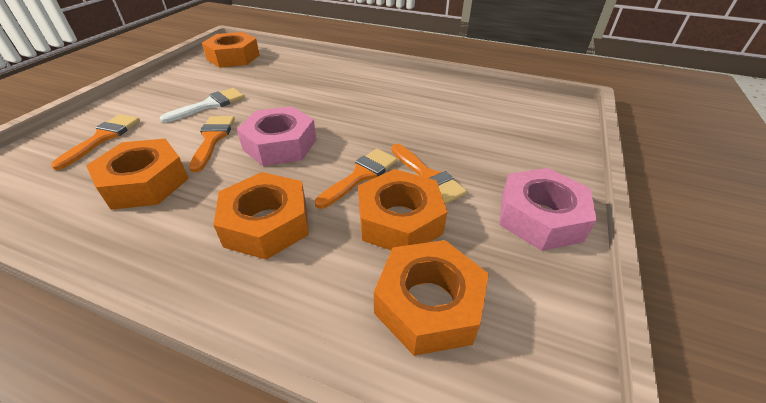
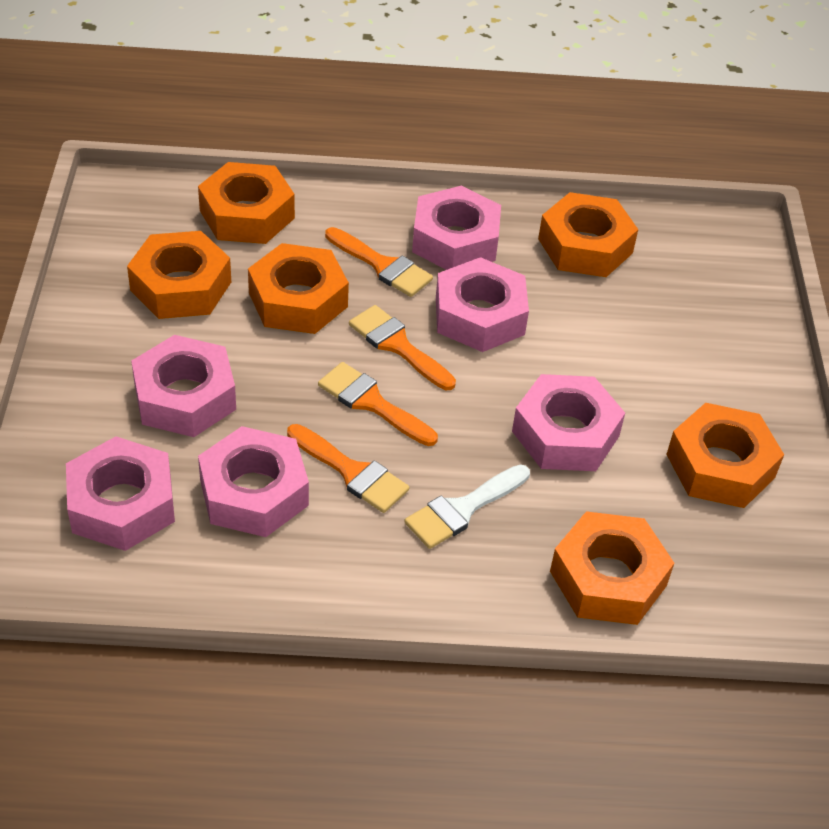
orange nut: 5 -> 6
pink nut: 2 -> 6

